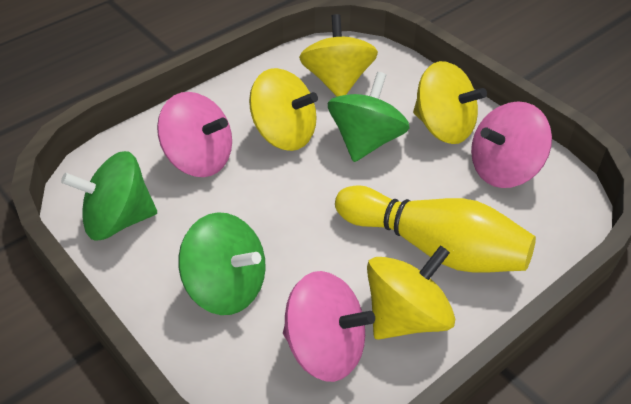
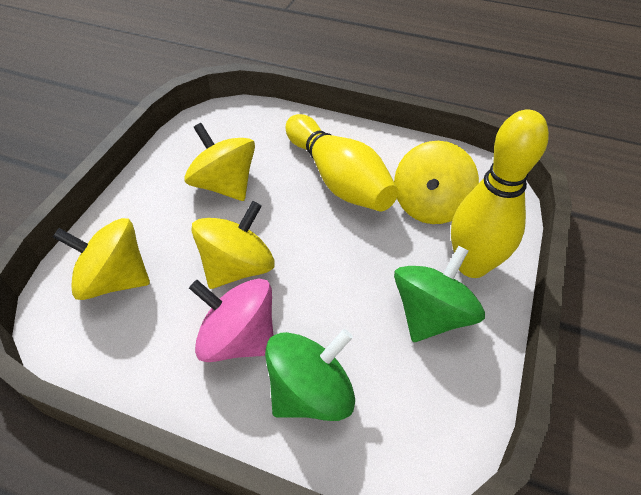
green spinning top: 3 -> 2
pink spinning top: 3 -> 1
yellow bowling pin: 1 -> 2

